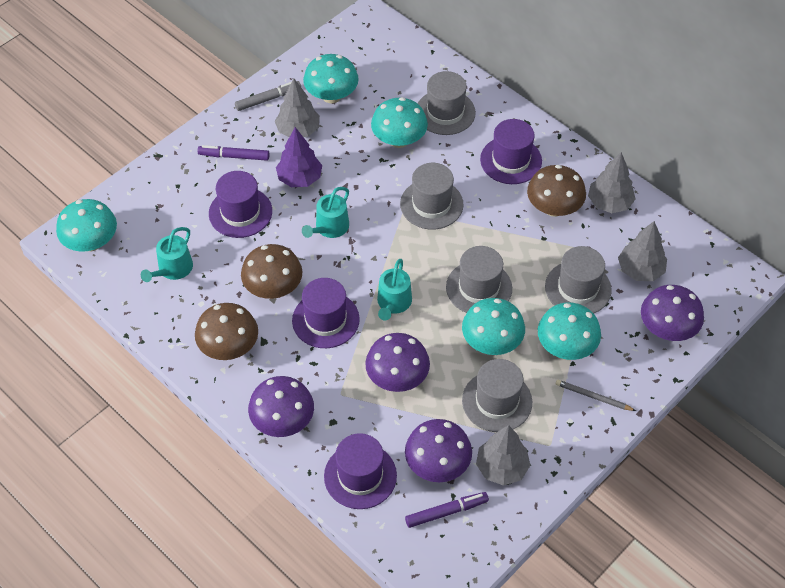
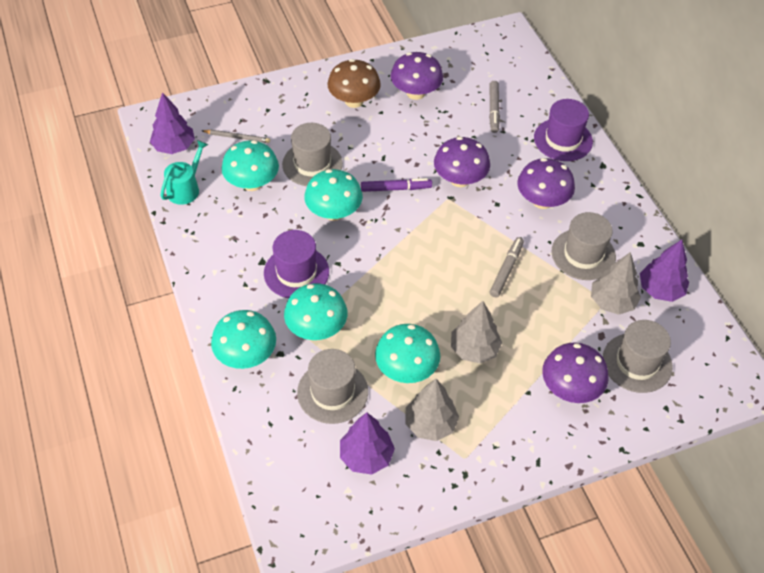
brown mushroom: 3 -> 1
grey hat: 5 -> 4
grey marker: 1 -> 2
grey tree: 4 -> 3
purple hat: 4 -> 2
purple marker: 2 -> 1
purple tree: 1 -> 3
turquoise watering can: 3 -> 1

